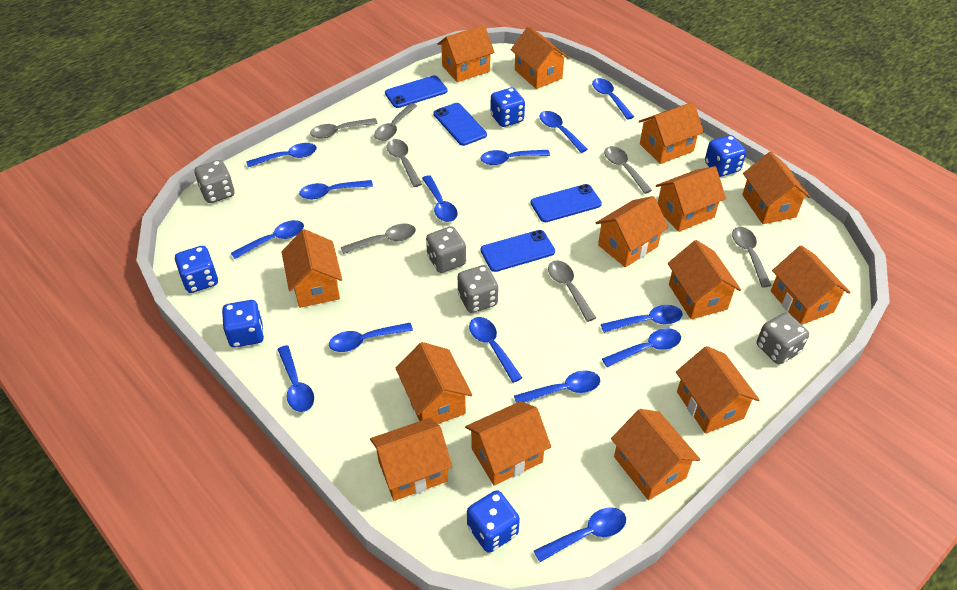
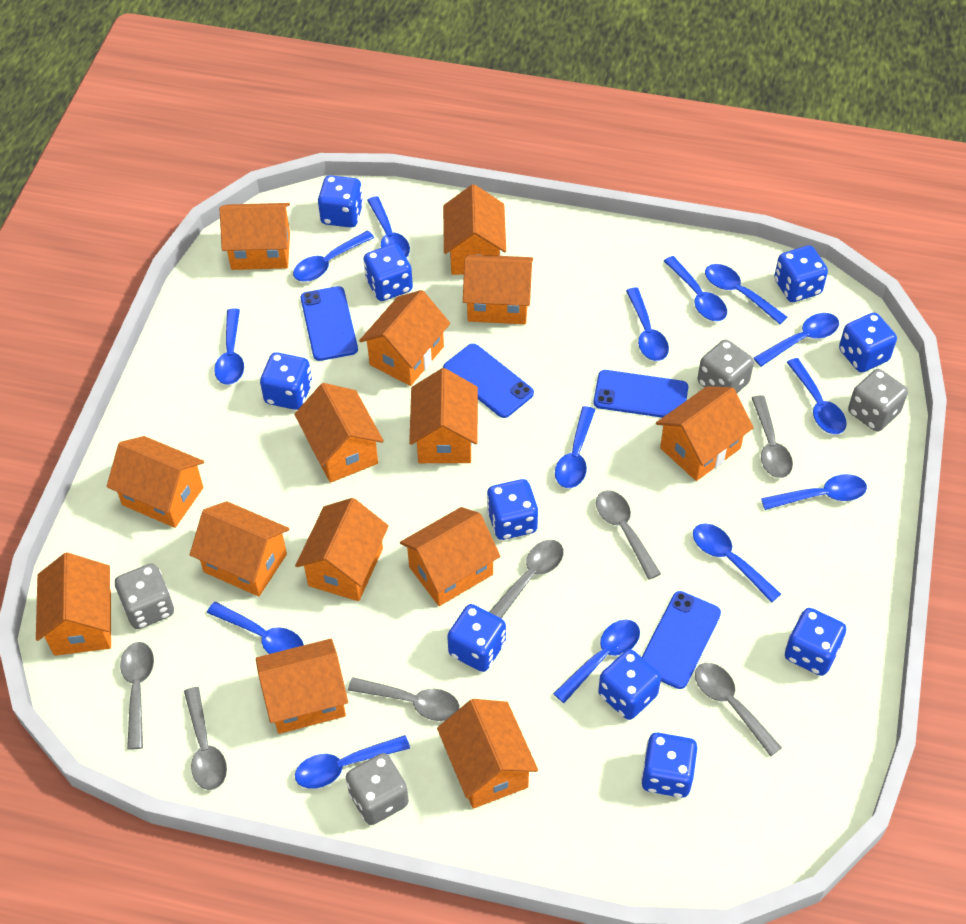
blue dice: 5 -> 10

